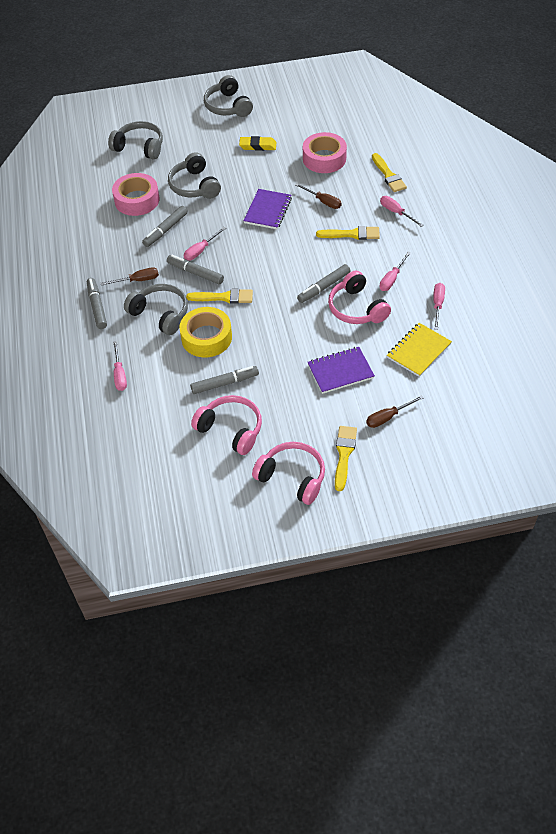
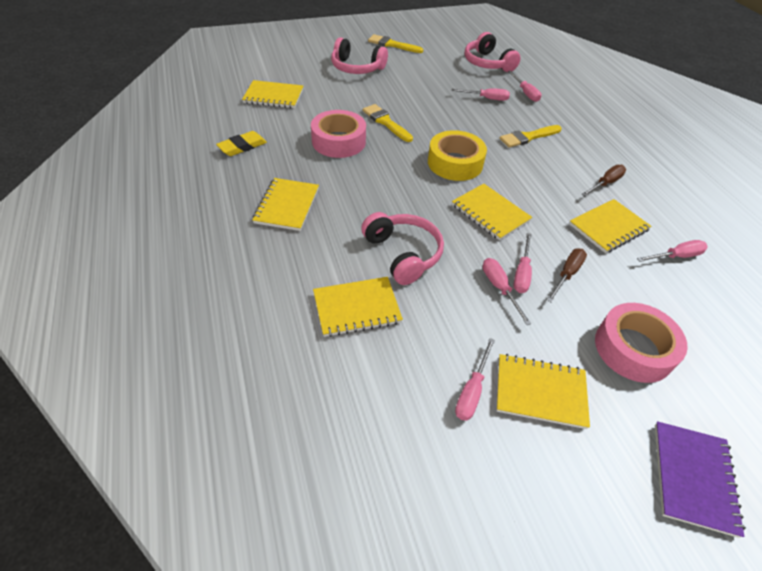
brown screwdriver: 3 -> 2
grey headphones: 4 -> 0
grey marker: 5 -> 0
pink screwdriver: 5 -> 6
purple notebook: 2 -> 1
yellow brush: 4 -> 3
yellow notebook: 1 -> 6

